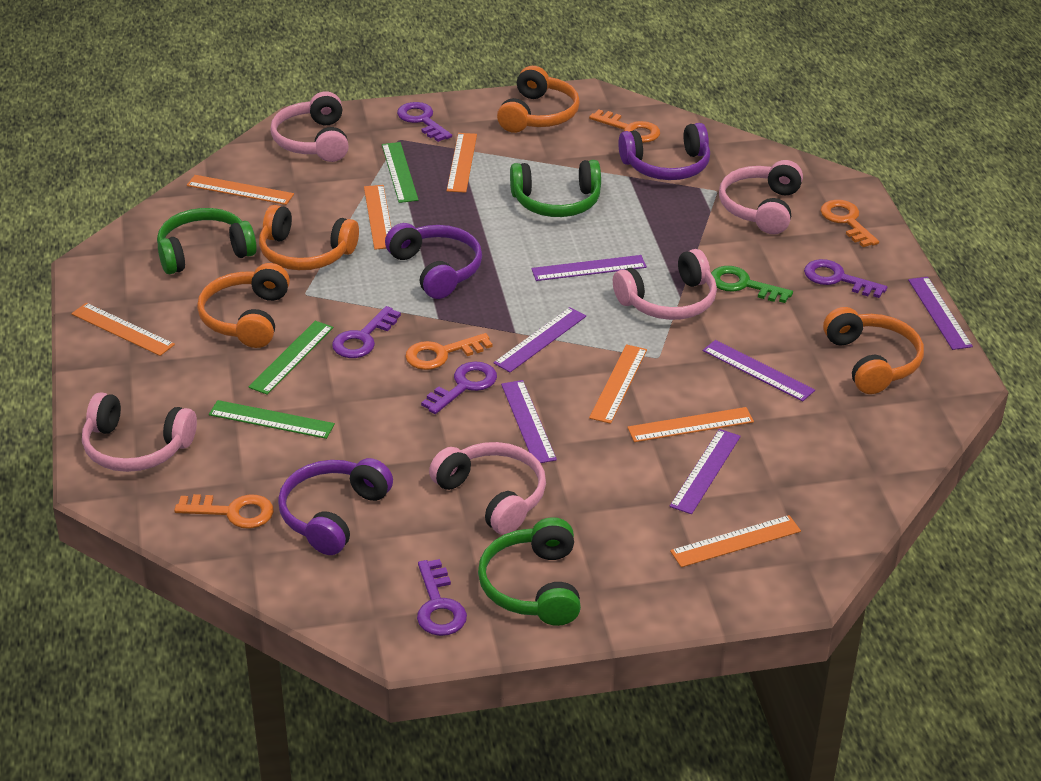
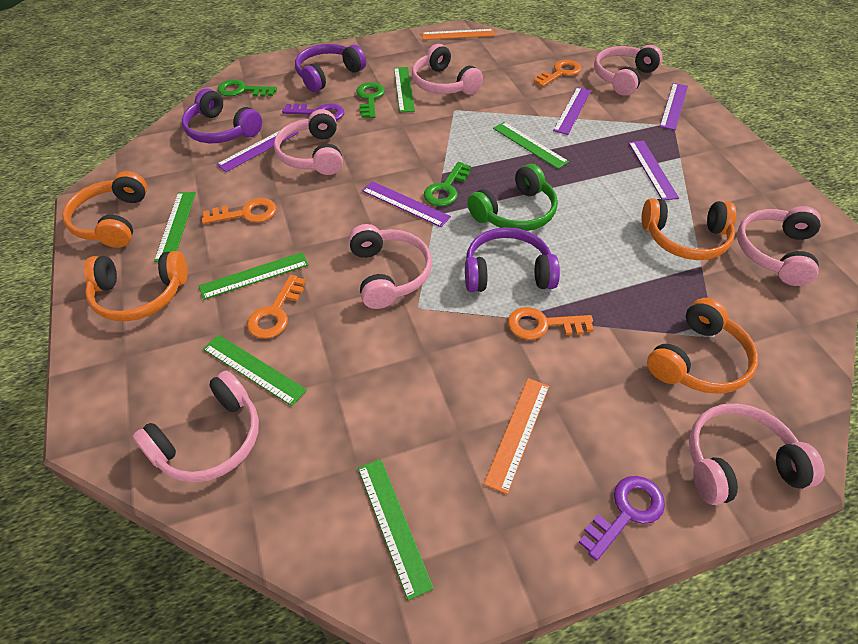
green headphones: 3 -> 1
green key: 1 -> 3
green ruler: 3 -> 6
orange ruler: 7 -> 2
pink headphones: 5 -> 7
purple key: 5 -> 2
purple ruler: 6 -> 5

